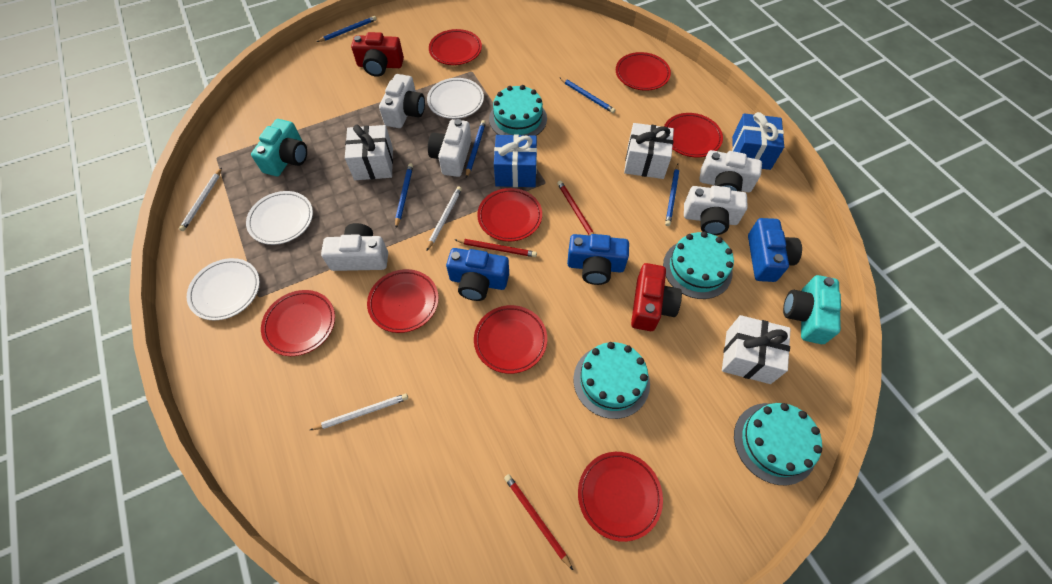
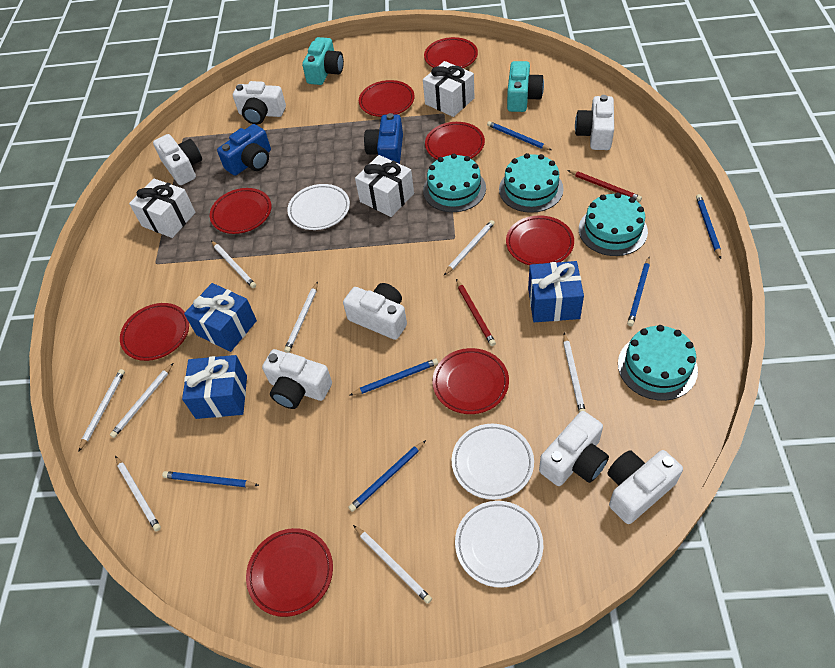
blue camera: 3 -> 2
blue gift: 2 -> 3
blue pencil: 5 -> 6
red camera: 2 -> 0
red pencil: 3 -> 2
white camera: 5 -> 7
white pencil: 3 -> 8

